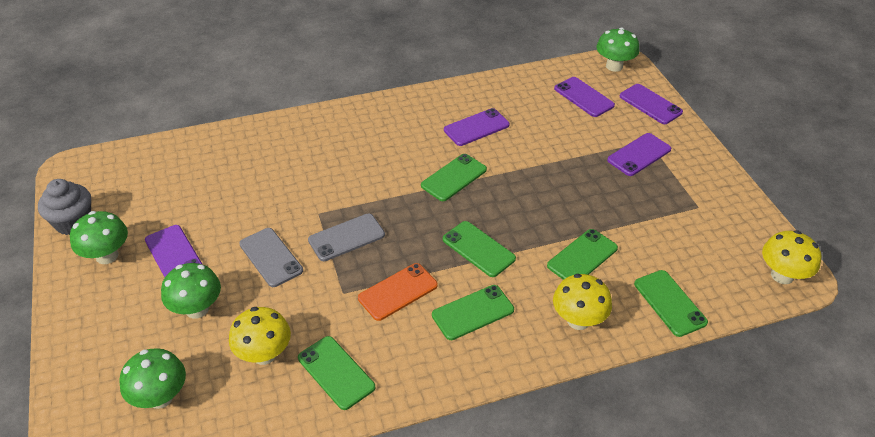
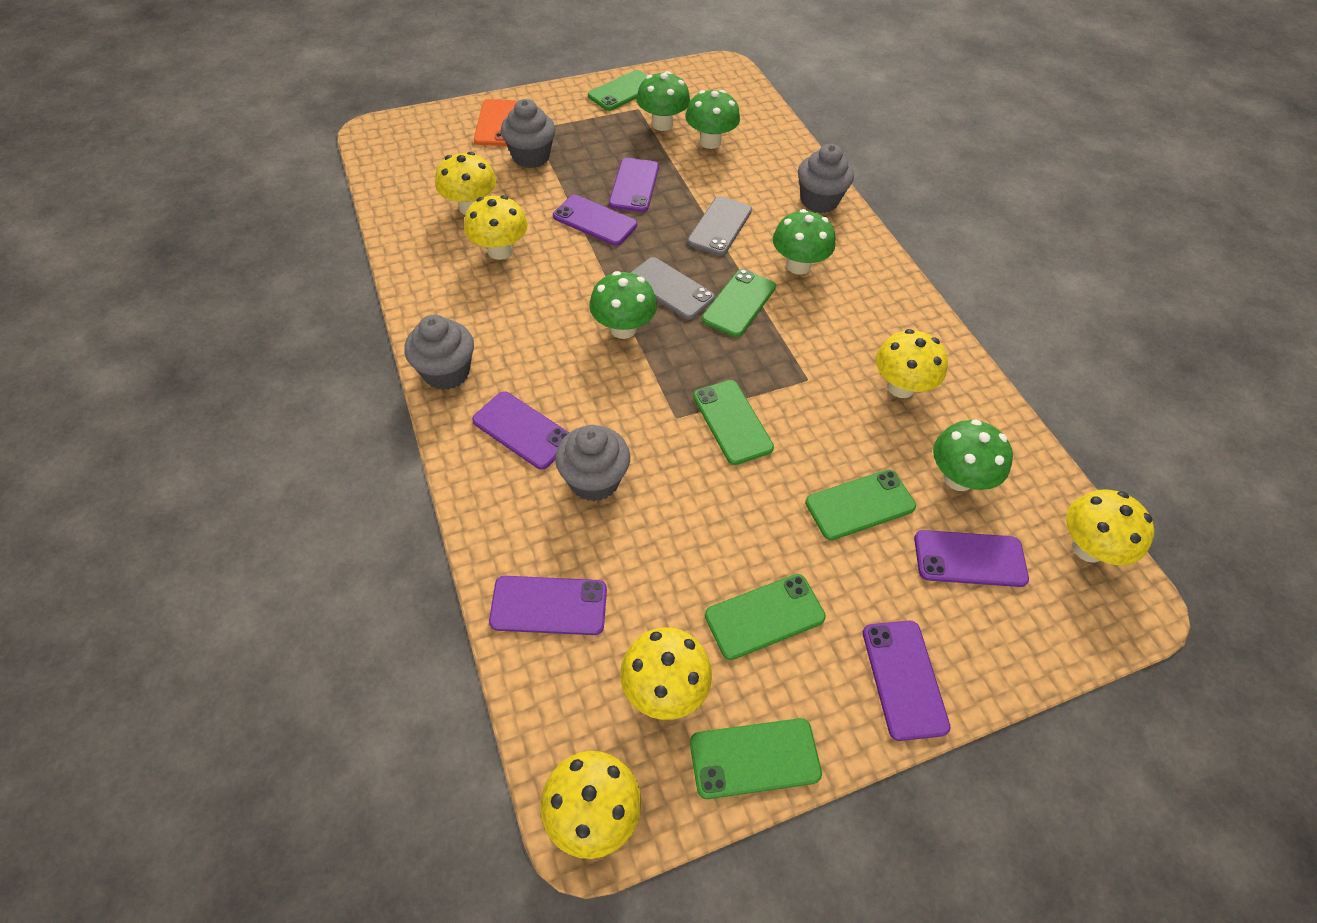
green mushroom: 4 -> 5
grey cupcake: 1 -> 4
purple phone: 5 -> 6
yellow mushroom: 3 -> 6

